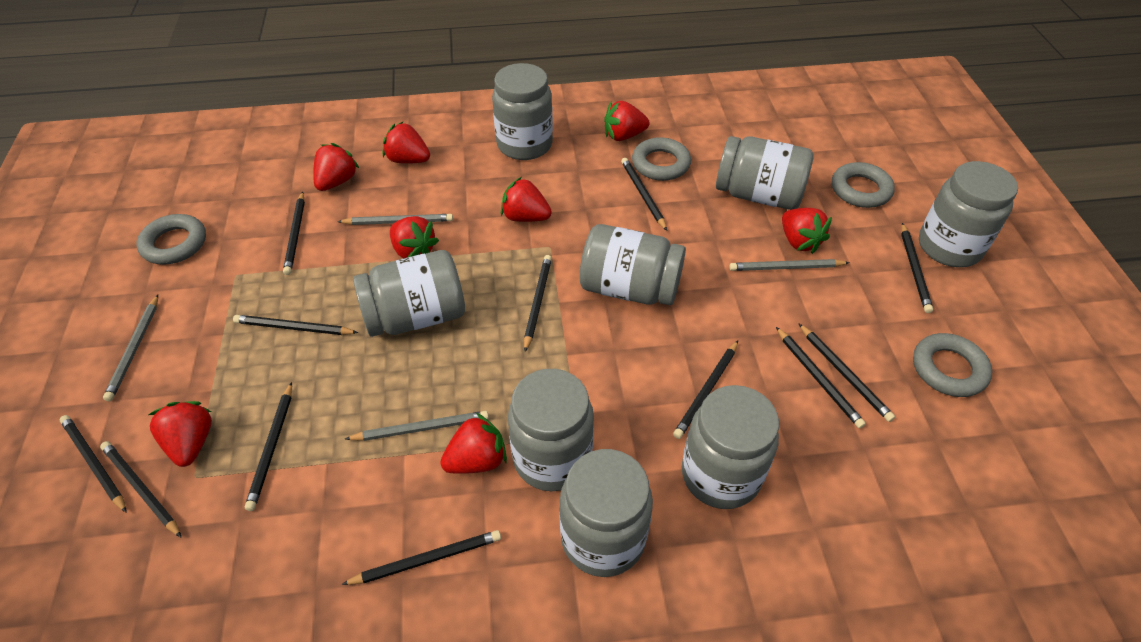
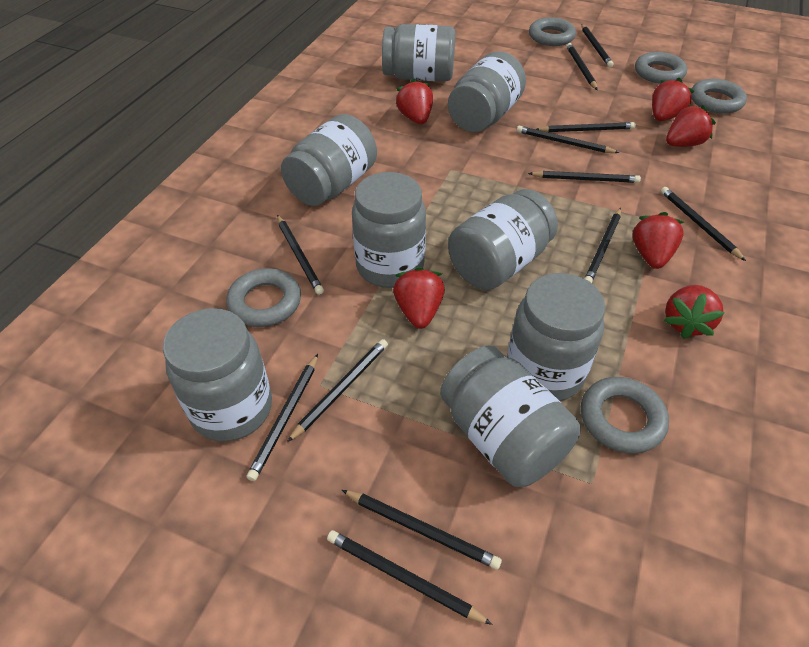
grey pencil: 4 -> 0
grey ring: 4 -> 5
red strawberry: 8 -> 6

